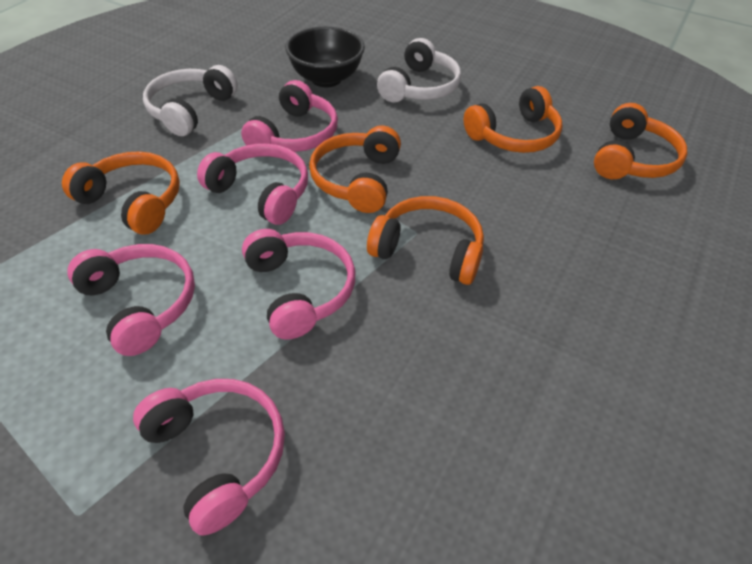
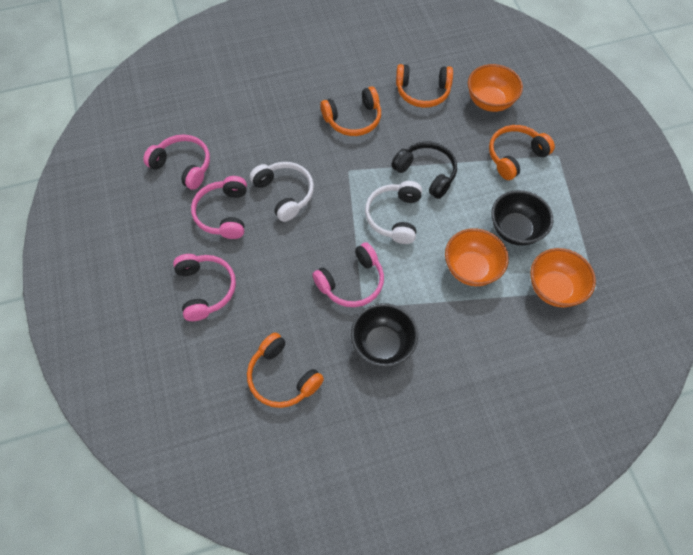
black bowl: 1 -> 2
black headphones: 0 -> 1
orange bowl: 0 -> 3
orange headphones: 5 -> 4
pink headphones: 5 -> 4

